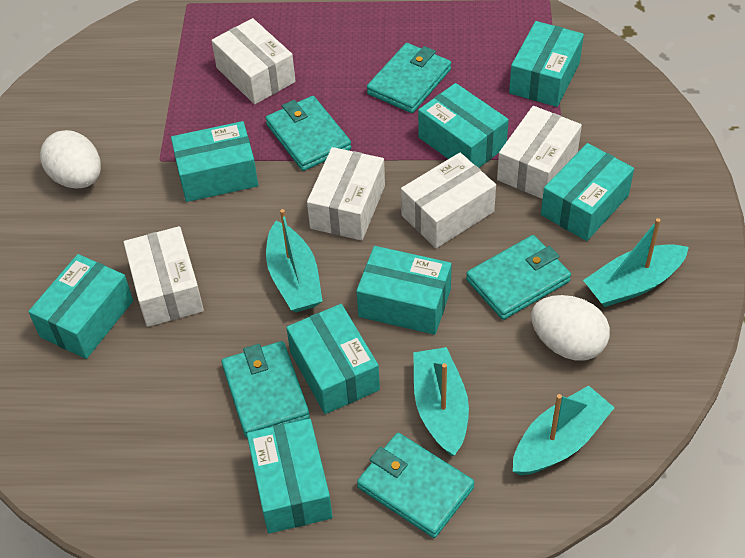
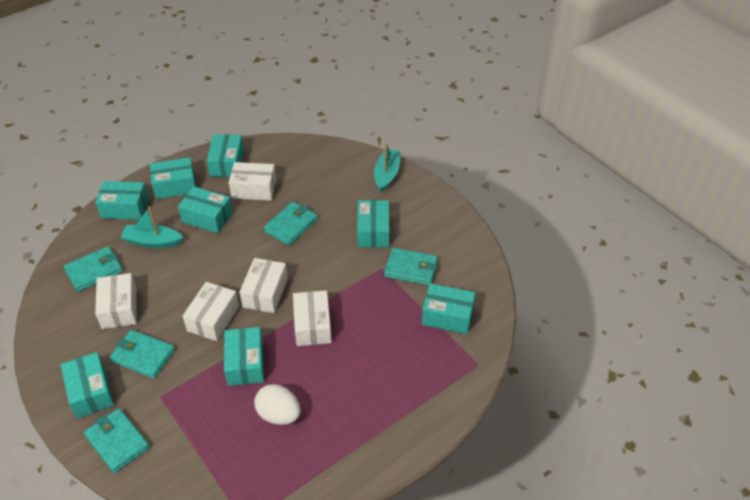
turquoise boat: 4 -> 2
white egg: 2 -> 1

